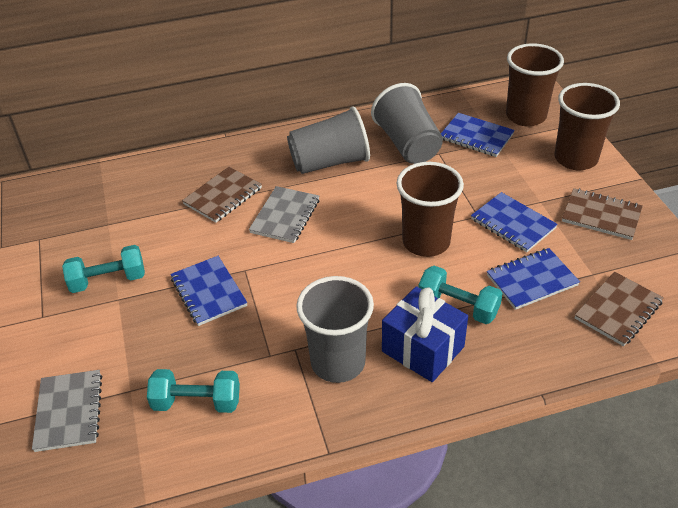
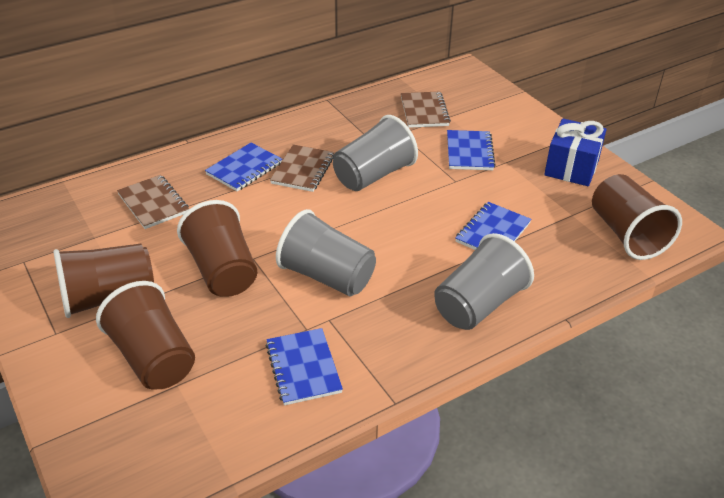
brown cup: 3 -> 4
grey notebook: 2 -> 0
turquoise dumbbell: 3 -> 0

